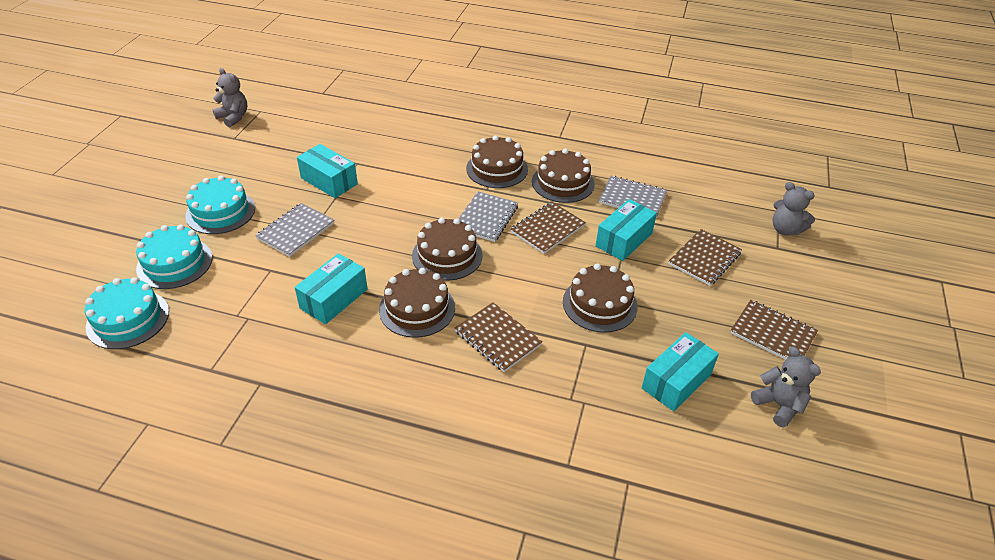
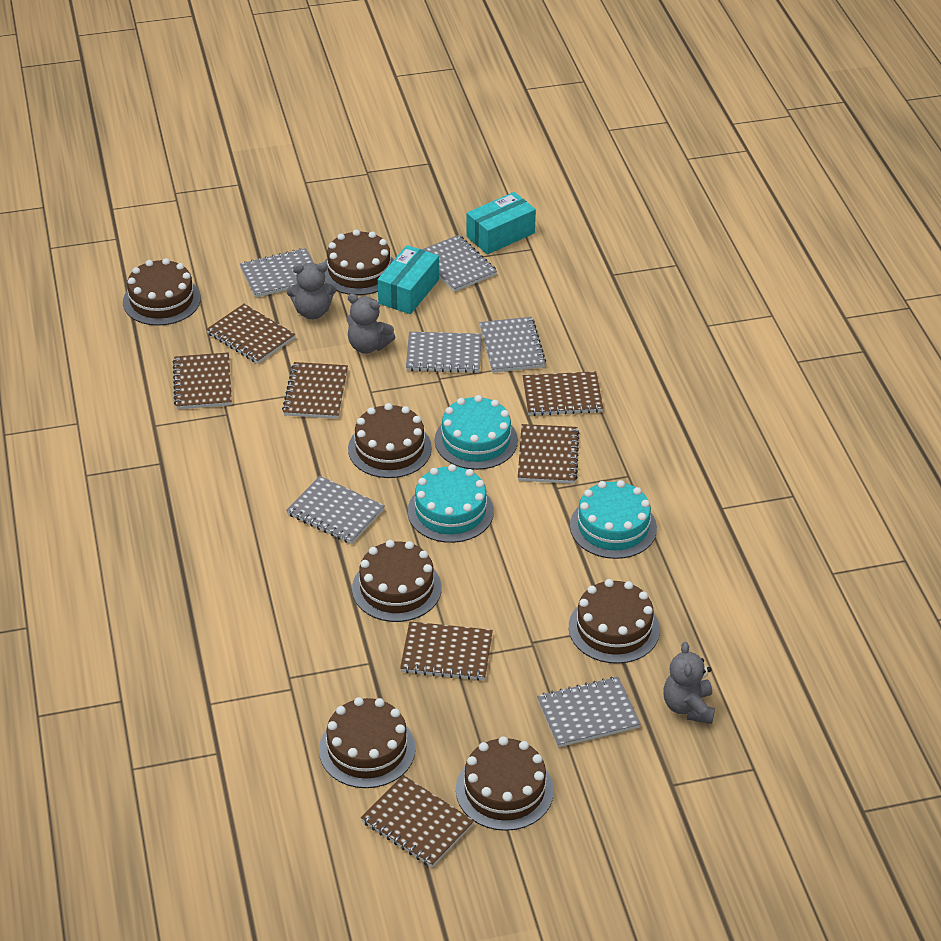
brown cake: 5 -> 7
brown notebook: 4 -> 7
grey notebook: 3 -> 6
turquoise box: 4 -> 2

